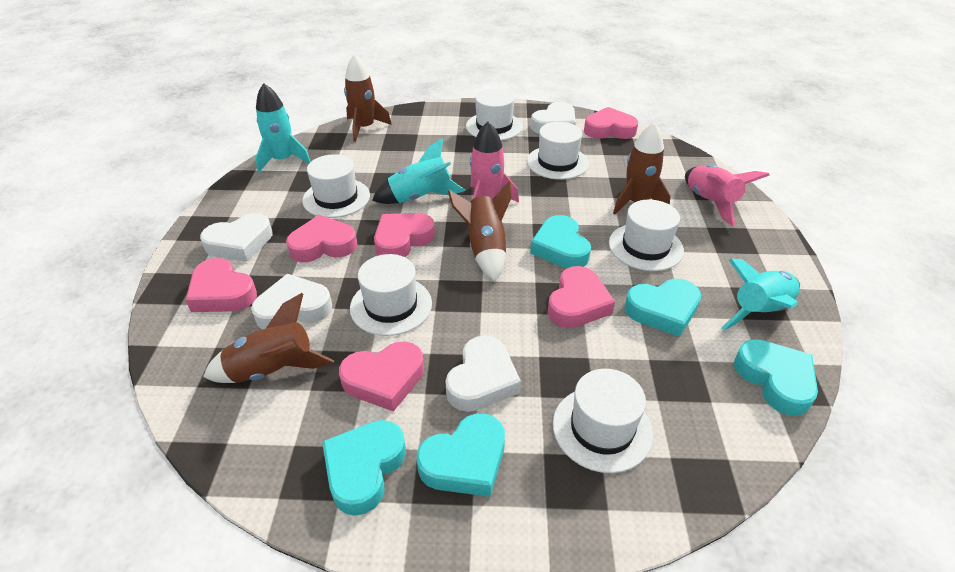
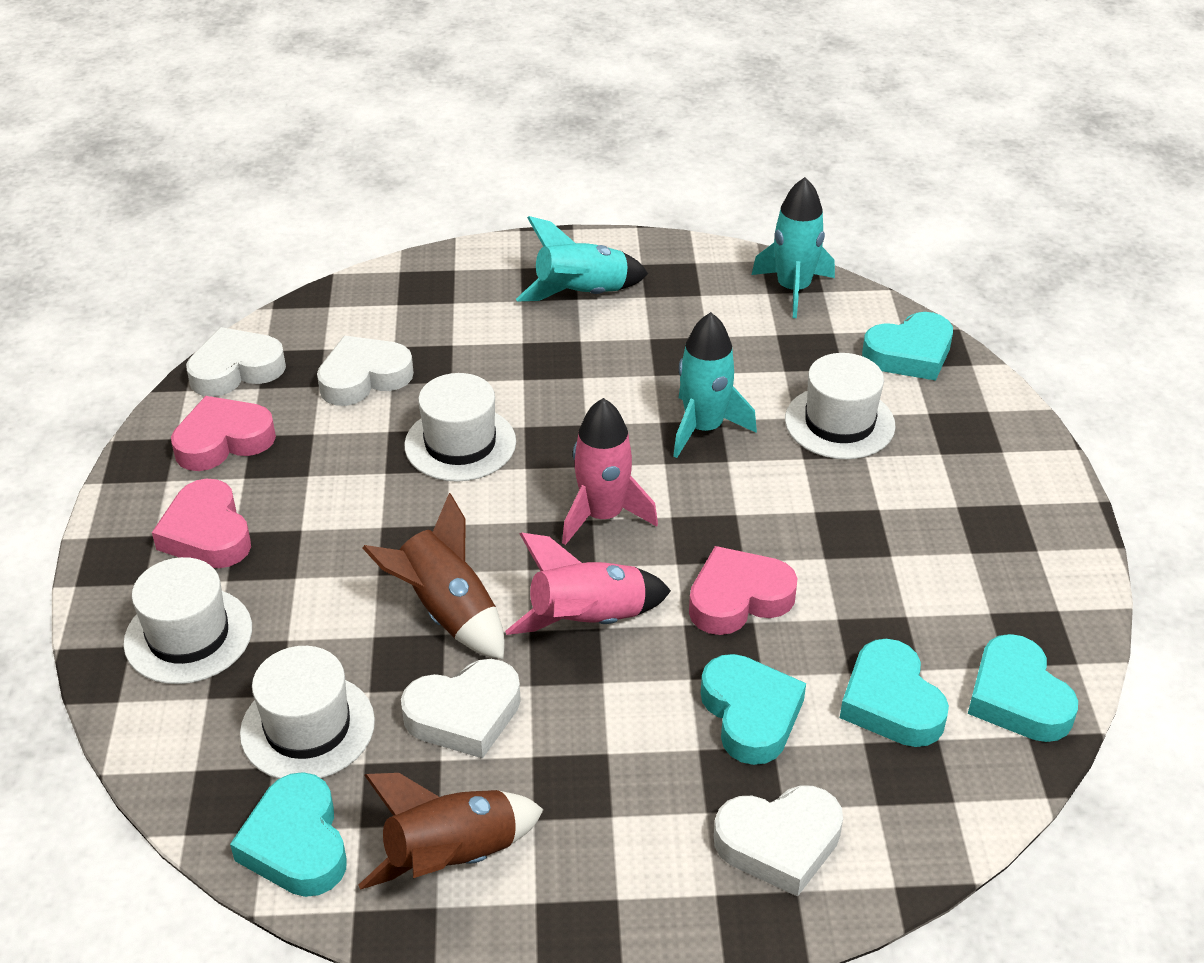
brown rocket: 4 -> 2
pink heart: 6 -> 3
white hat: 6 -> 4

